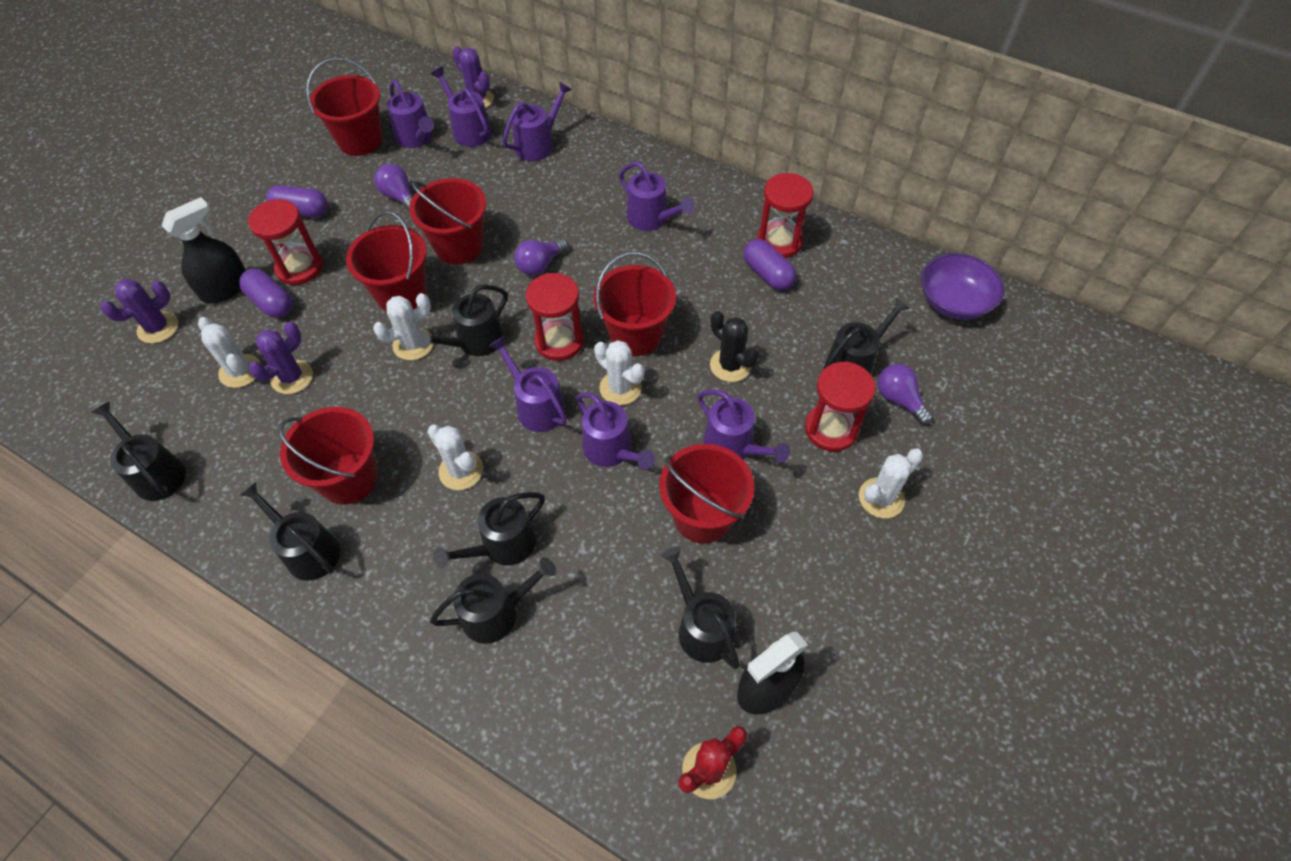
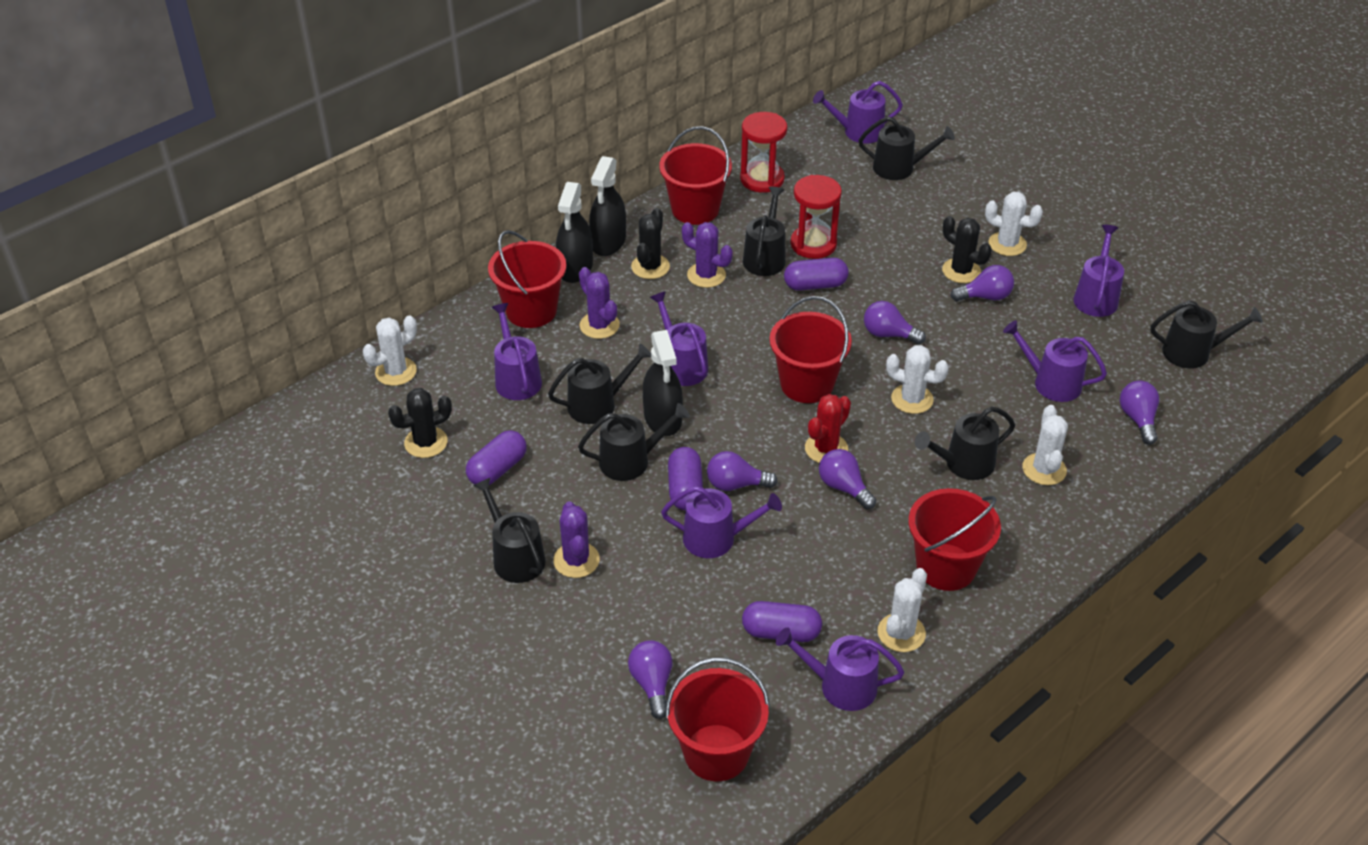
black cactus: 1 -> 3
black spray bottle: 2 -> 3
purple bowl: 1 -> 0
purple capsule: 3 -> 4
purple light bulb: 3 -> 6
red bucket: 6 -> 5
red hourglass: 4 -> 2

